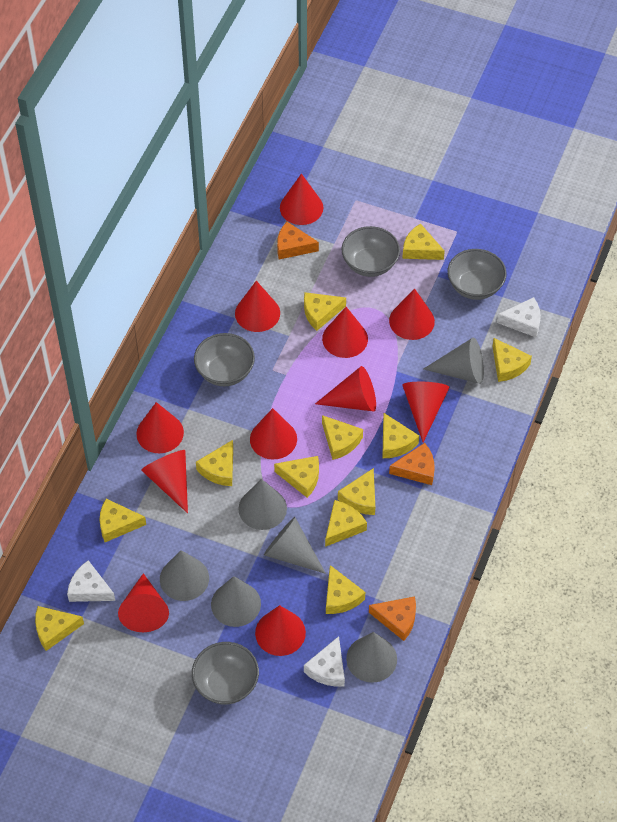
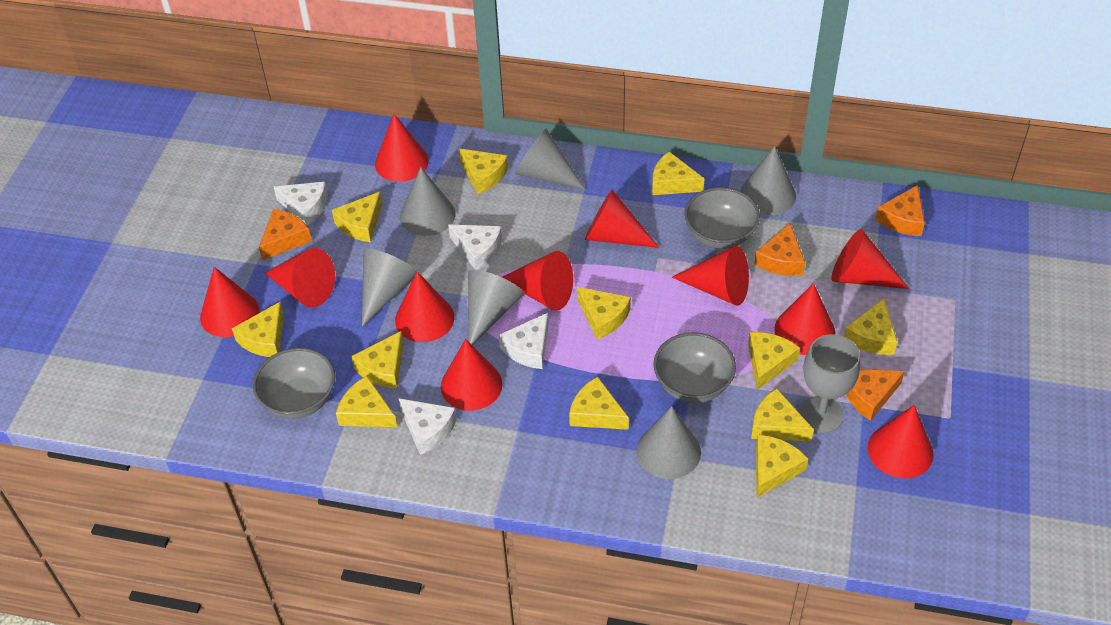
grey bowl: 4 -> 3
grey goblet: 0 -> 1
orange cheese: 3 -> 4
white cheese: 3 -> 4

